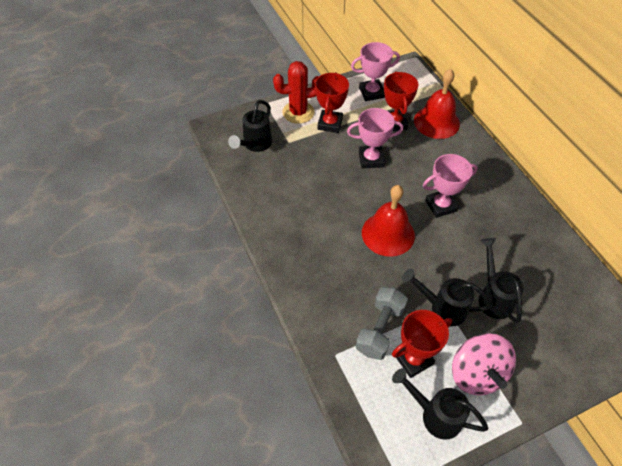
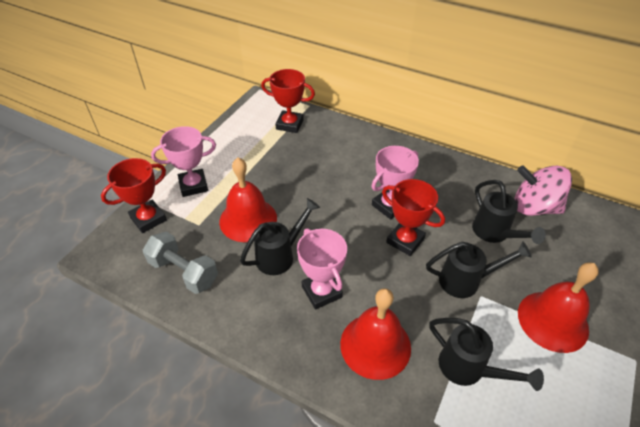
red bell: 2 -> 3
red cactus: 1 -> 0

